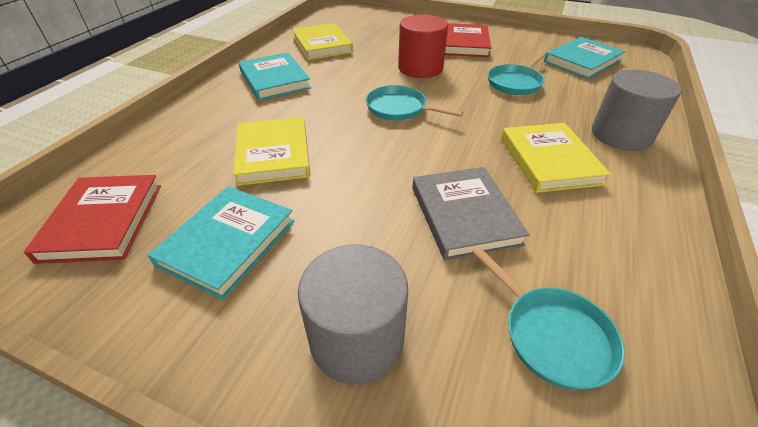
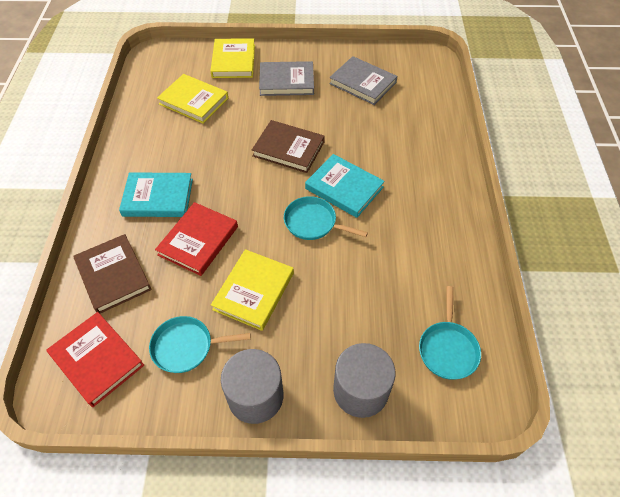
brown book: 0 -> 2
grey book: 1 -> 2
red cylinder: 1 -> 0
turquoise book: 3 -> 2

